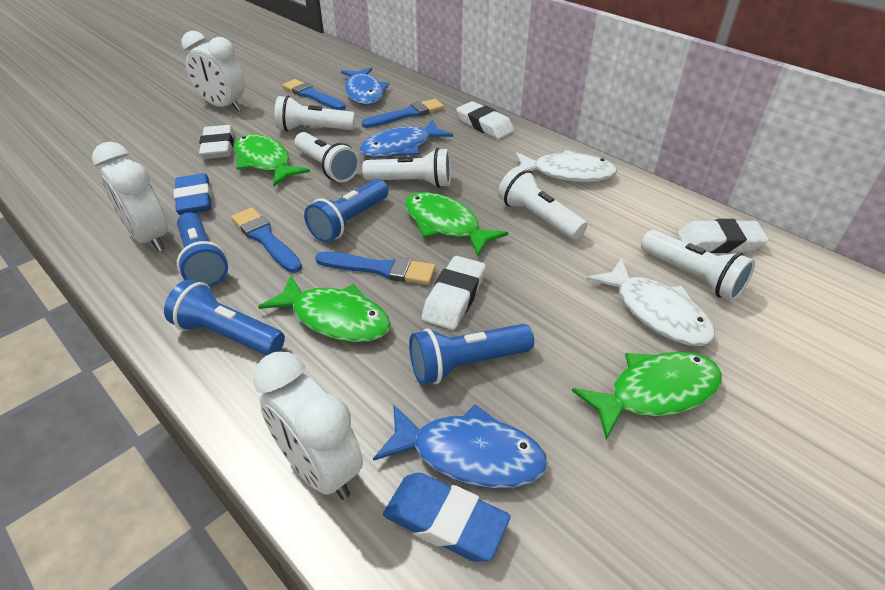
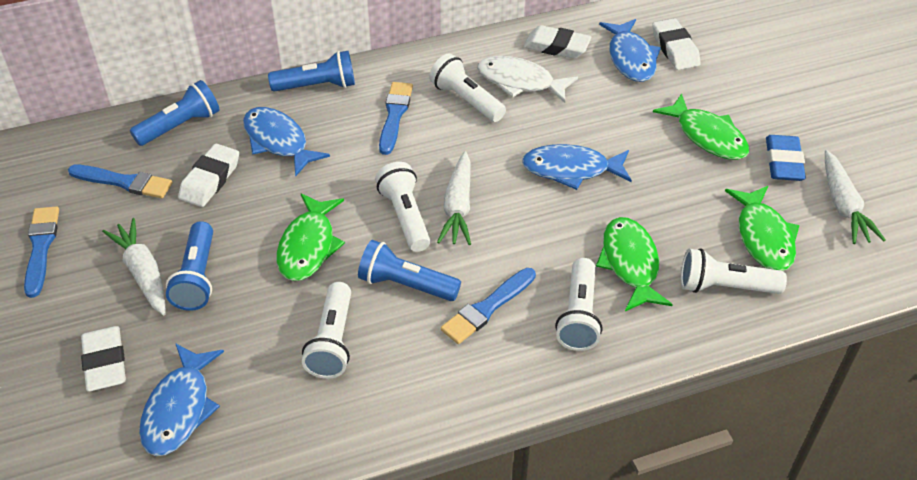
blue eraser: 2 -> 1
blue fish: 3 -> 4
white carrot: 0 -> 3
white clock: 3 -> 0
white fish: 2 -> 1

